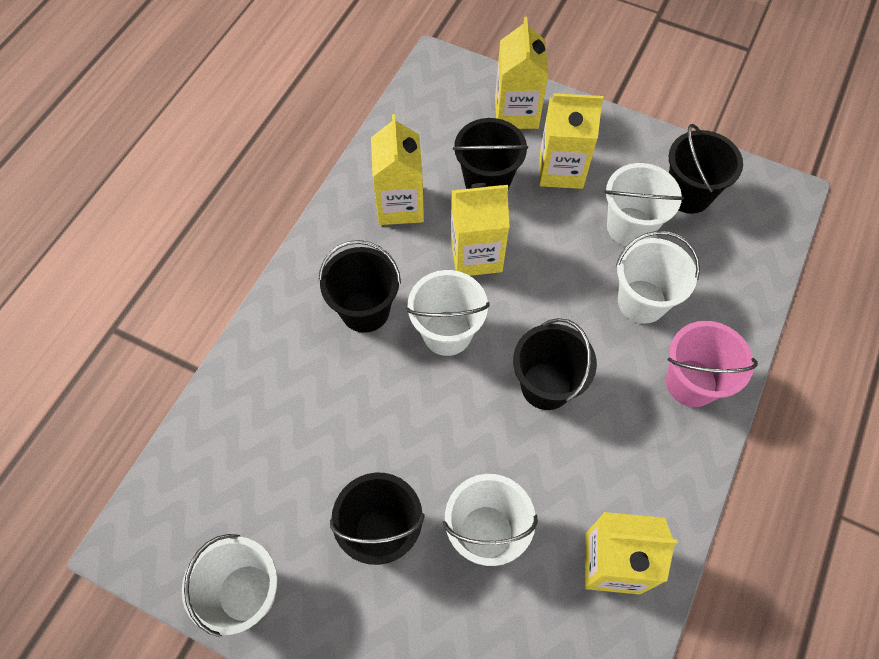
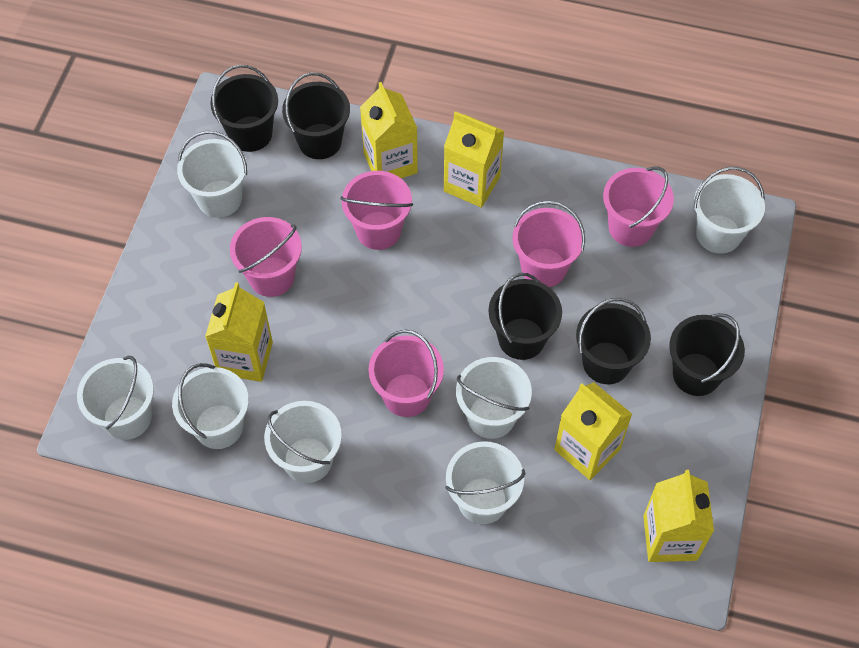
pink bucket: 1 -> 5
white bucket: 5 -> 7

